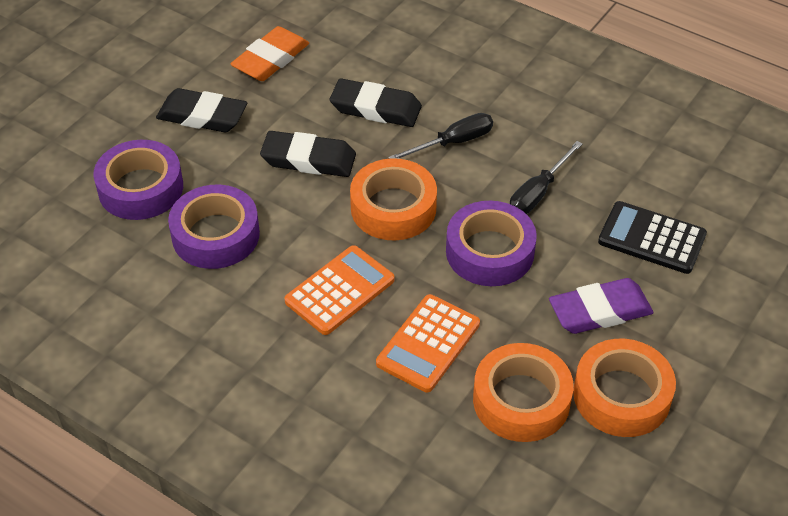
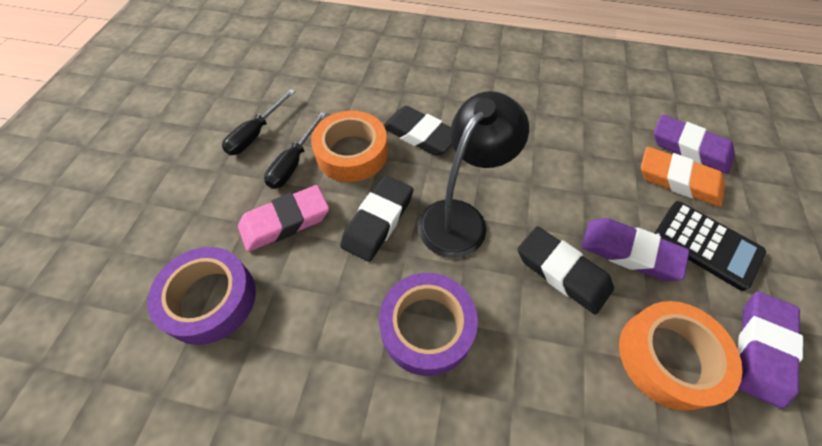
black lamp: 0 -> 1
orange calculator: 2 -> 0
orange tape: 3 -> 2
pink eraser: 0 -> 1
purple eraser: 1 -> 3
purple tape: 3 -> 2

